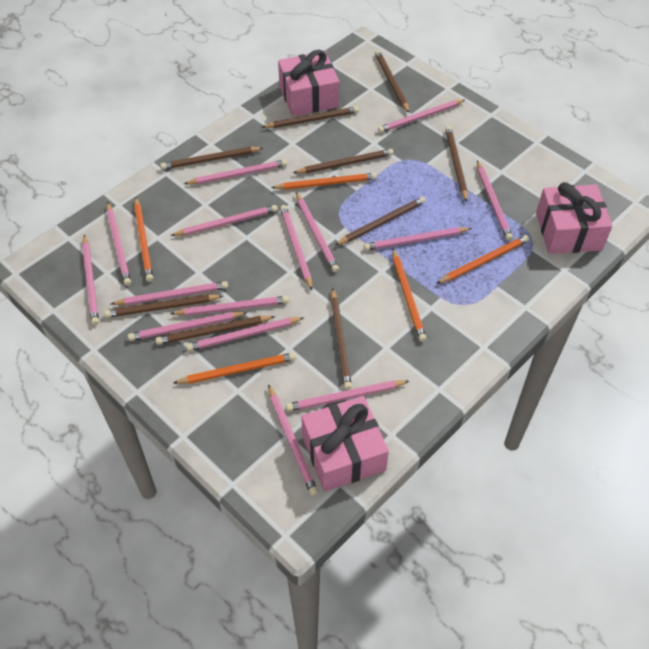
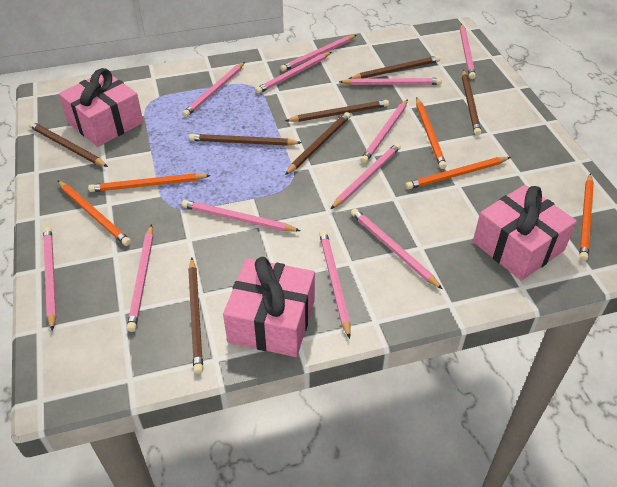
brown pencil: 9 -> 7
pink pencil: 15 -> 12

